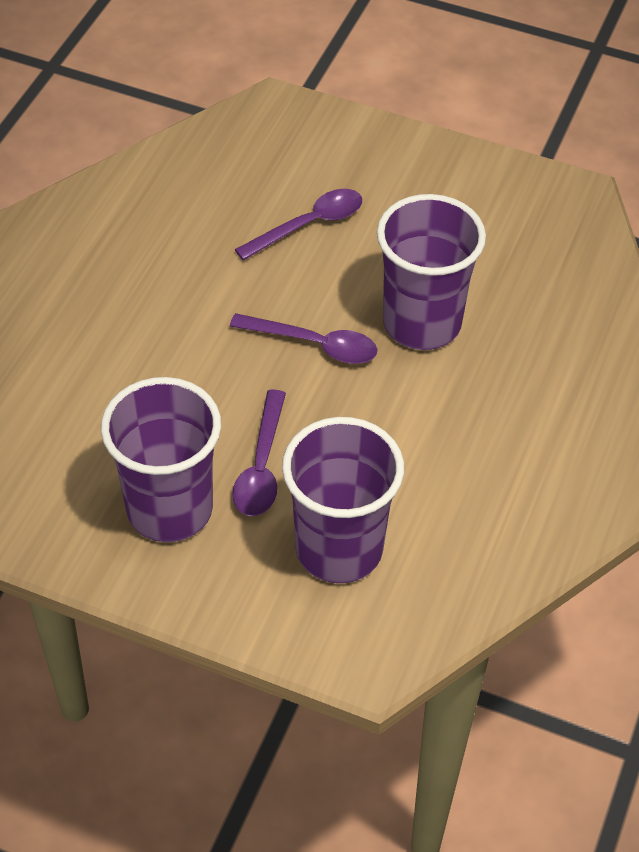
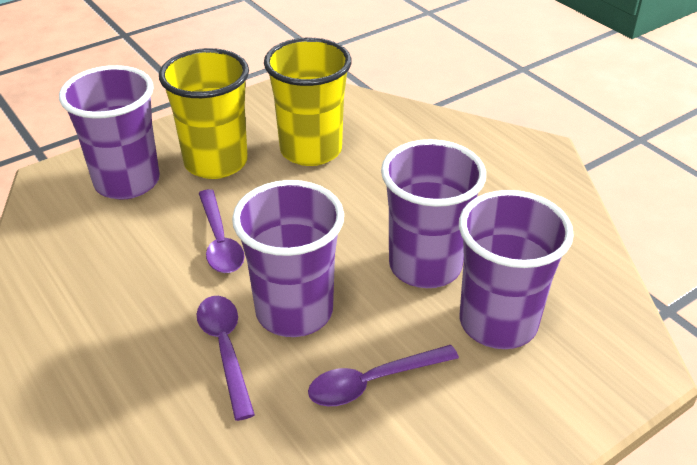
purple cup: 3 -> 4
yellow cup: 0 -> 2

